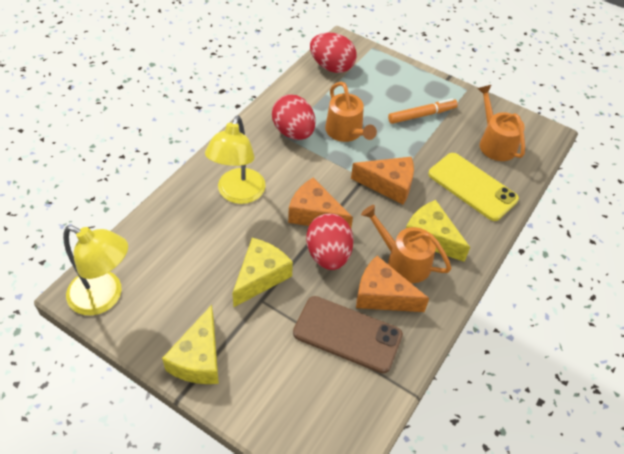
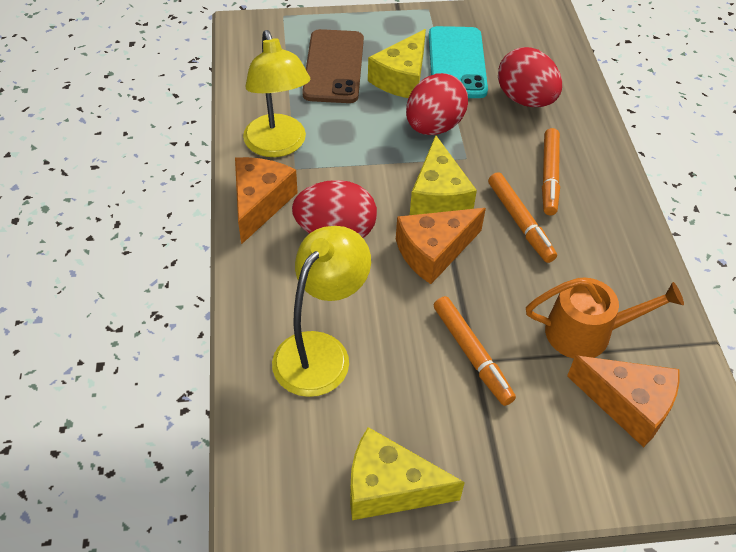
orange marker: 1 -> 3
orange watering can: 3 -> 1
turquoise phone: 0 -> 1
yellow phone: 1 -> 0

